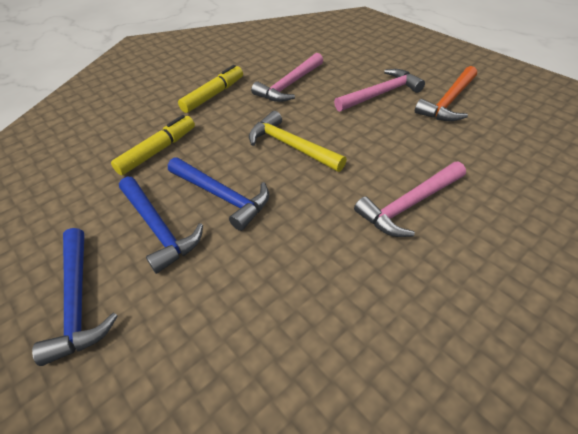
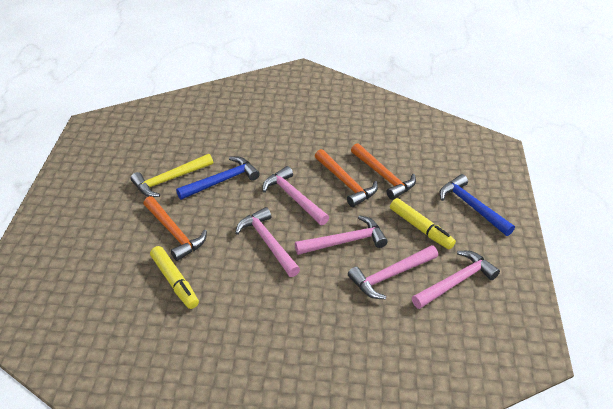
blue hammer: 3 -> 2
orange hammer: 1 -> 3
pink hammer: 3 -> 5

